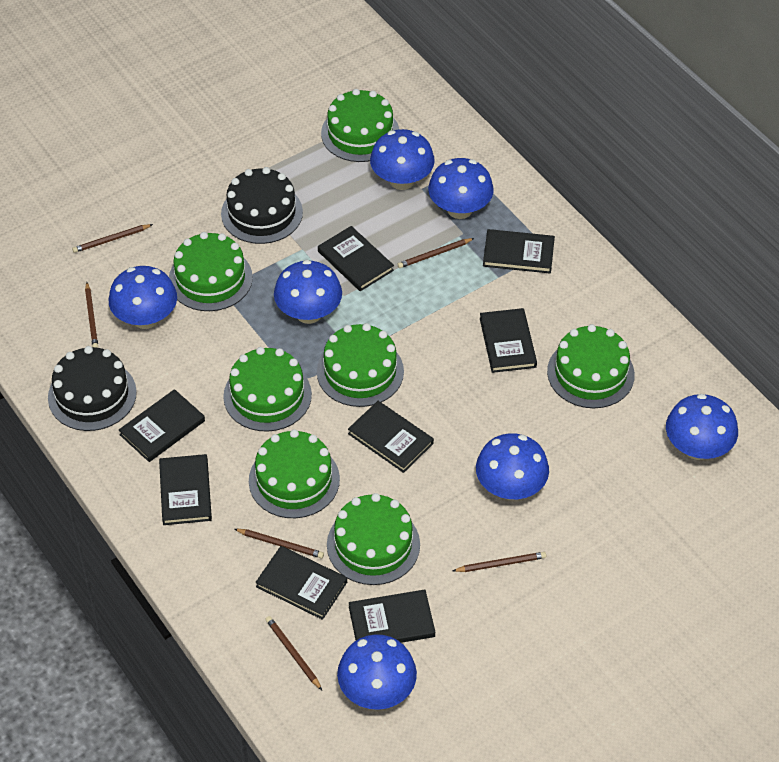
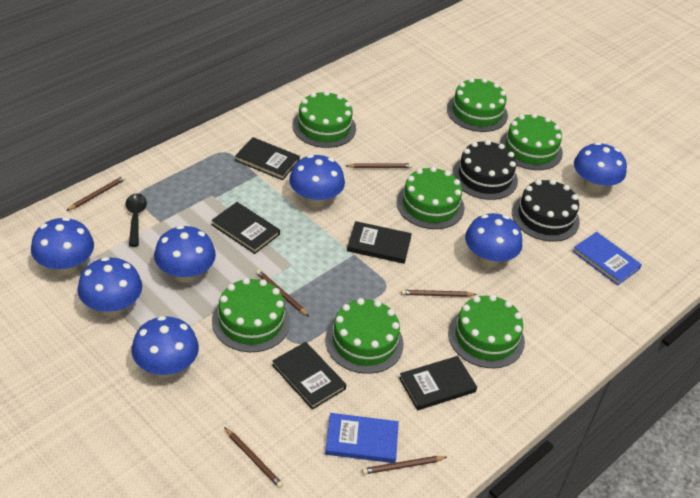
black book: 8 -> 5
black spoon: 0 -> 1
blue book: 0 -> 2

